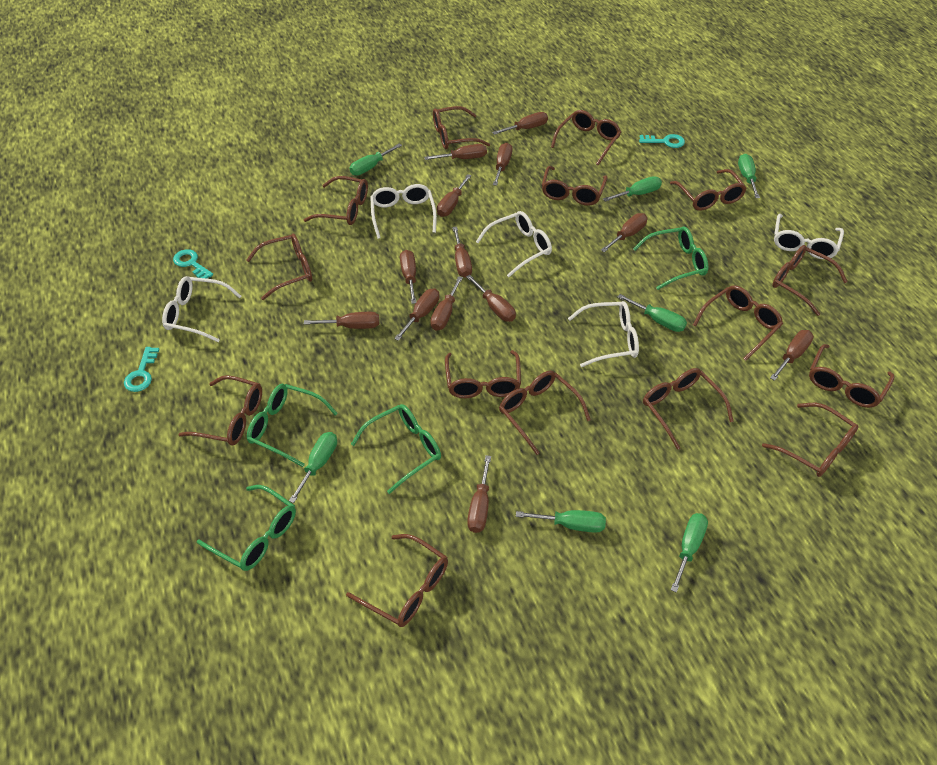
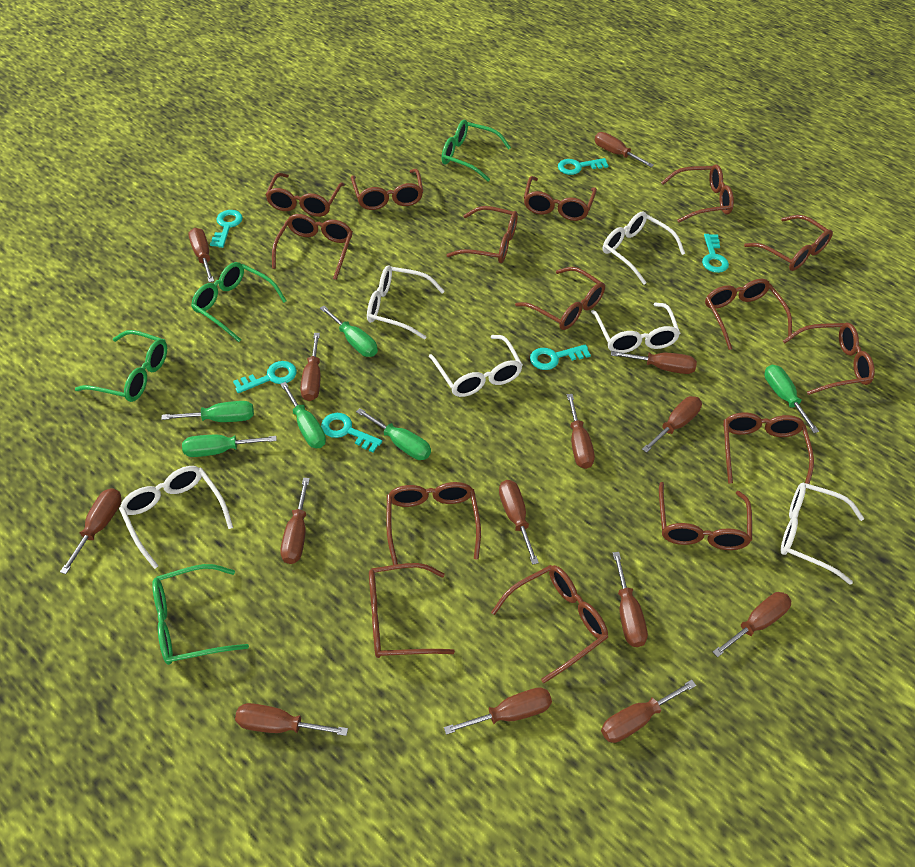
brown screwdriver: 13 -> 14
green screwdriver: 7 -> 6
turquoise key: 3 -> 6
white glasses: 5 -> 6

